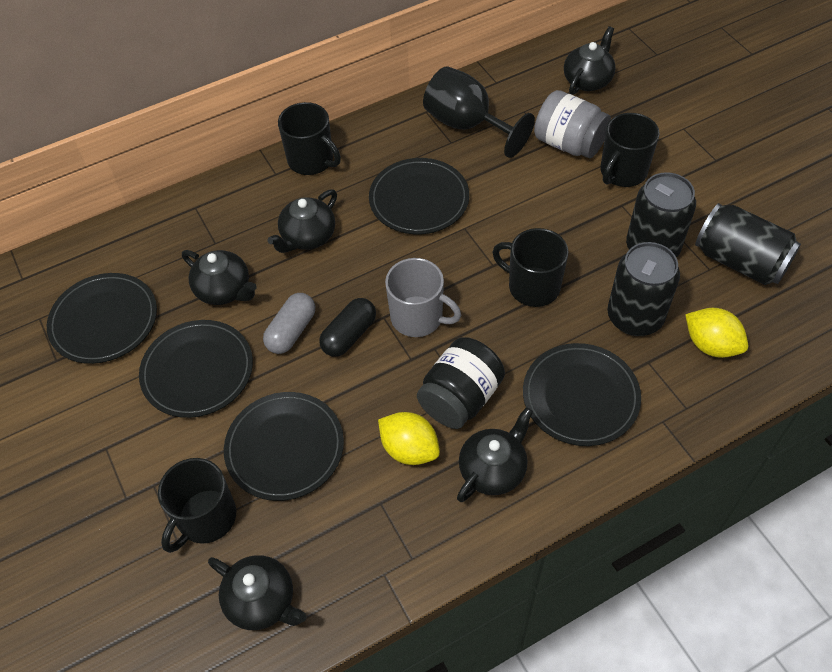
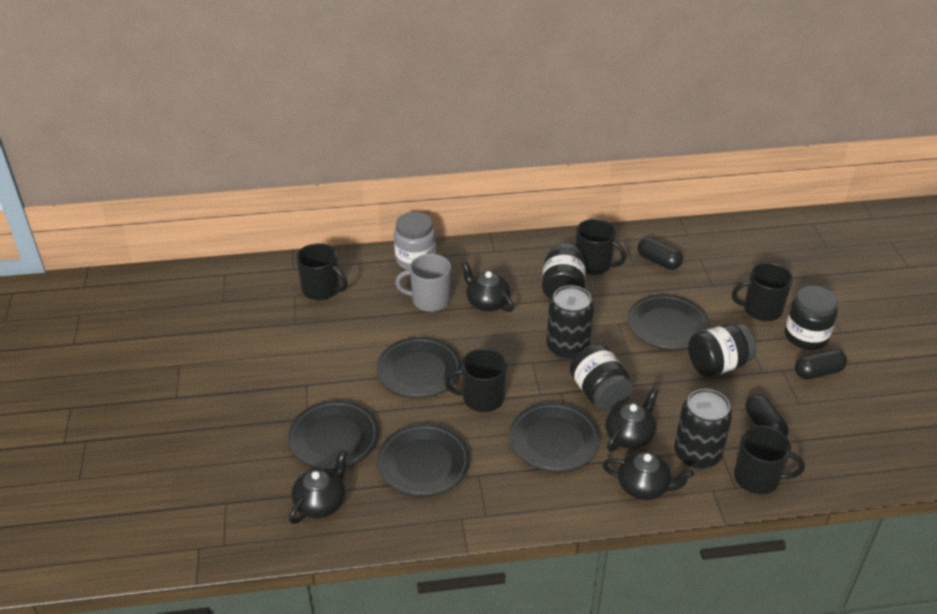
black can: 3 -> 2
black capsule: 1 -> 3
black goblet: 1 -> 0
black jar: 1 -> 4
black mug: 4 -> 5
black teapot: 5 -> 4
grey capsule: 1 -> 0
yellow lemon: 2 -> 0

